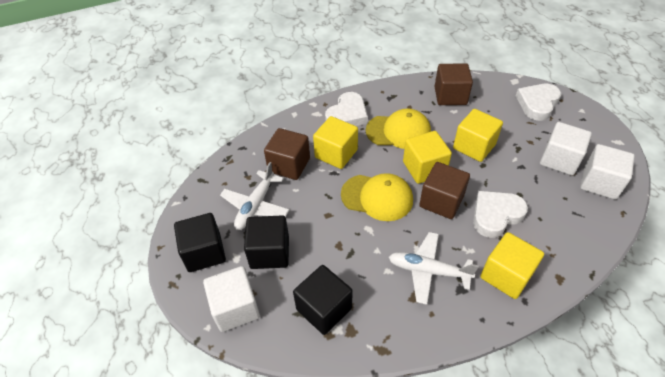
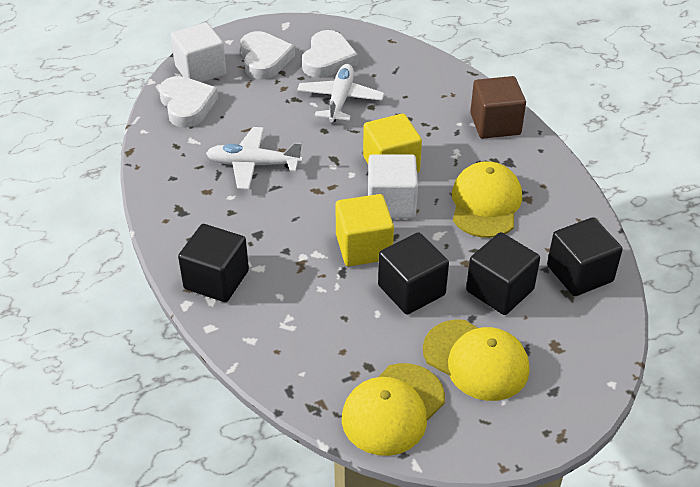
black cube: 3 -> 4
brown cube: 3 -> 1
white cube: 3 -> 2
yellow cap: 2 -> 3
yellow cube: 4 -> 2

